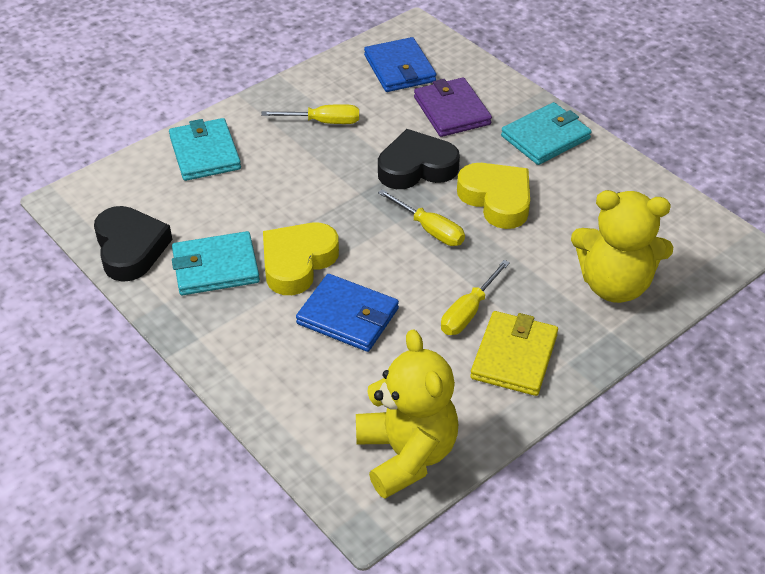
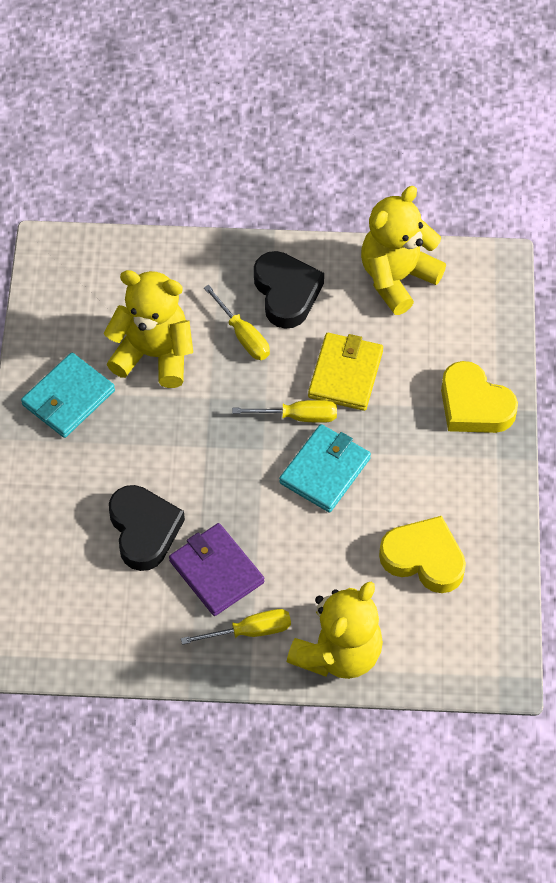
blue wallet: 2 -> 0
turquoise wallet: 3 -> 2
yellow teddy bear: 2 -> 3

